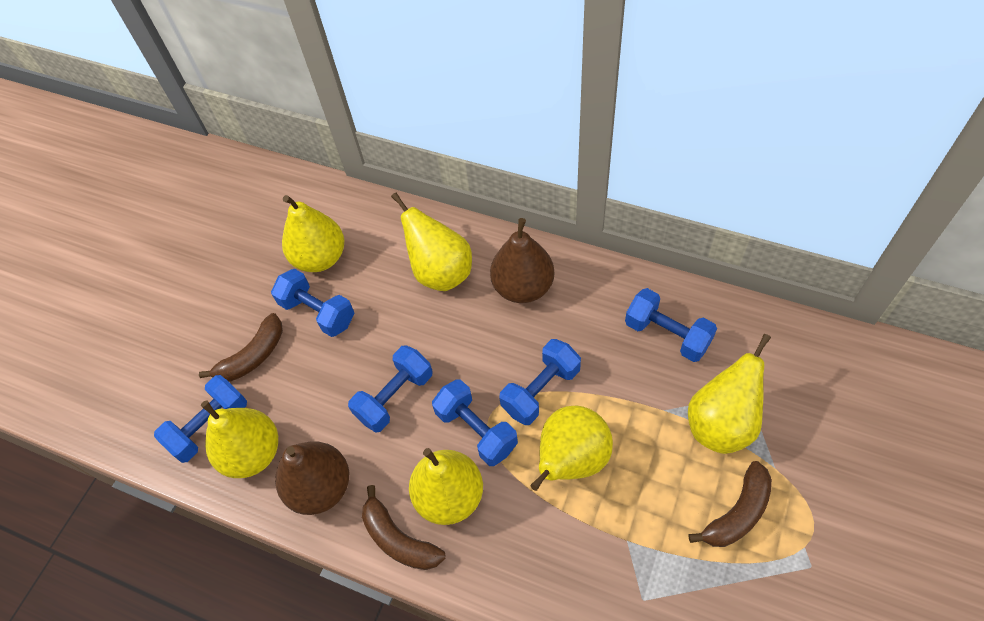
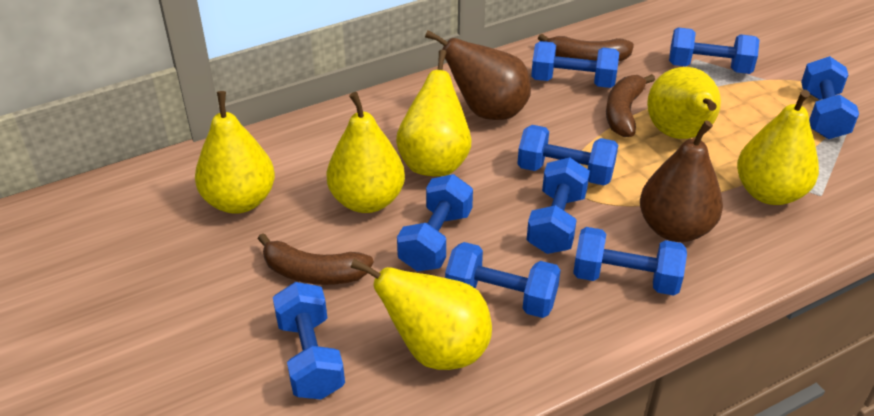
blue dumbbell: 6 -> 9

